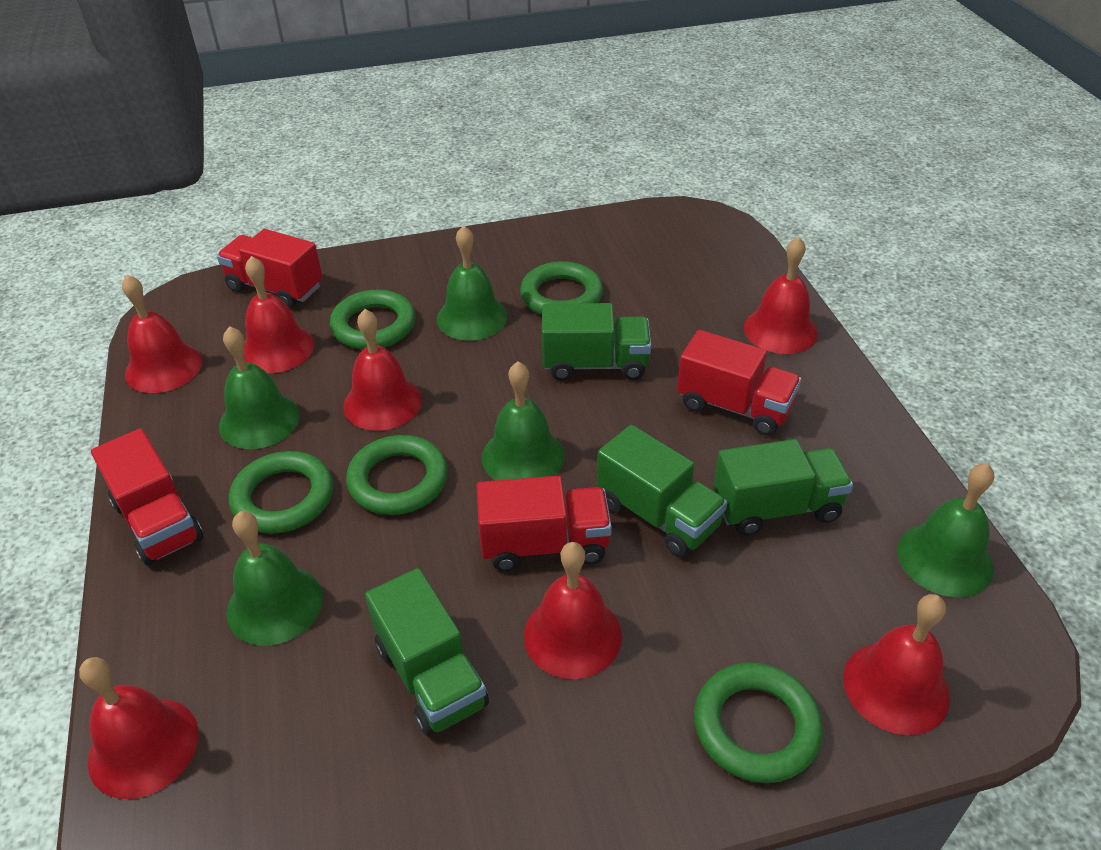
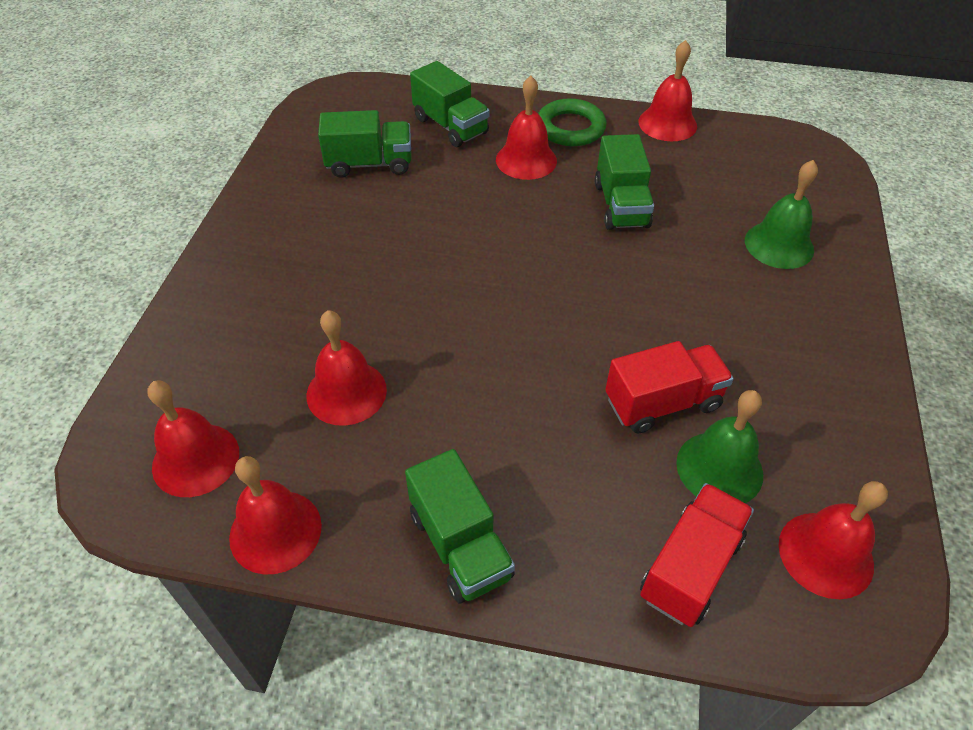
green bell: 5 -> 2
green ring: 5 -> 1
red bell: 7 -> 6
red truck: 4 -> 2

